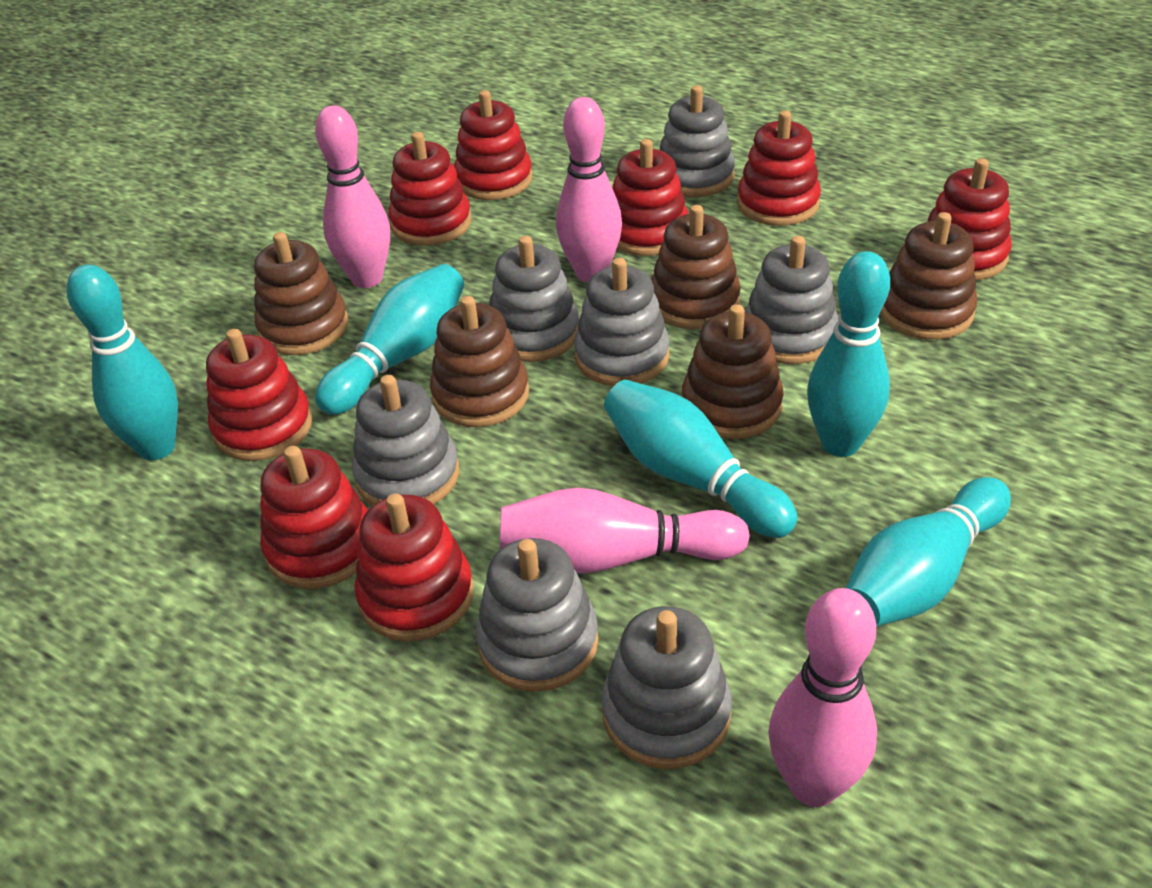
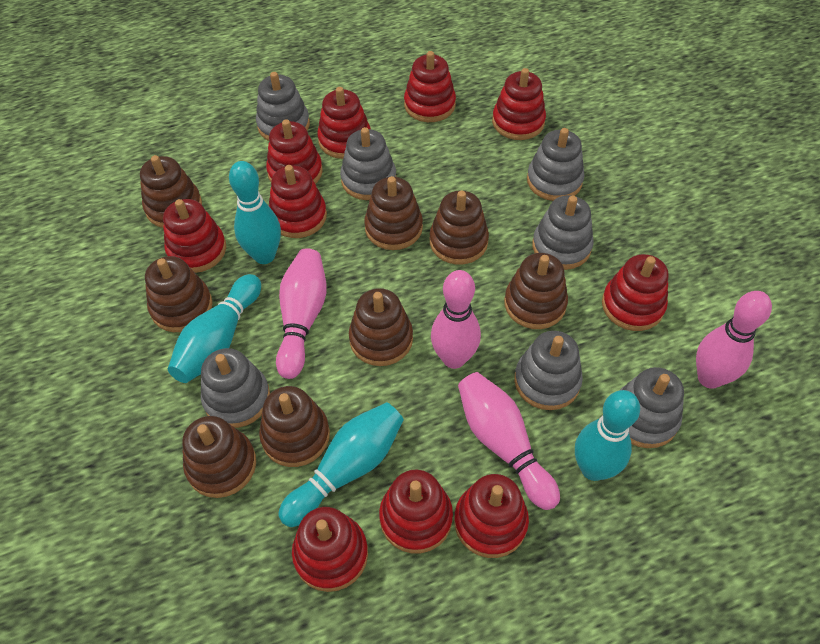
brown stacking toy: 5 -> 8
red stacking toy: 8 -> 10
turquoise bowling pin: 5 -> 4

